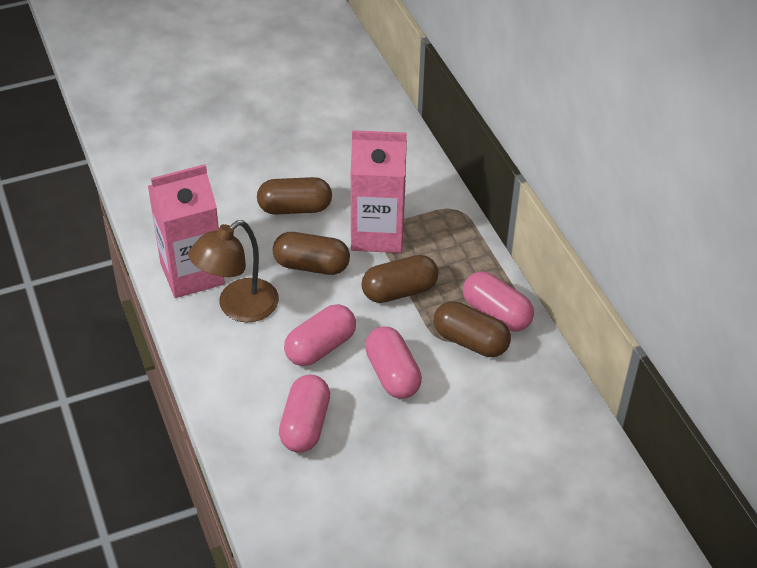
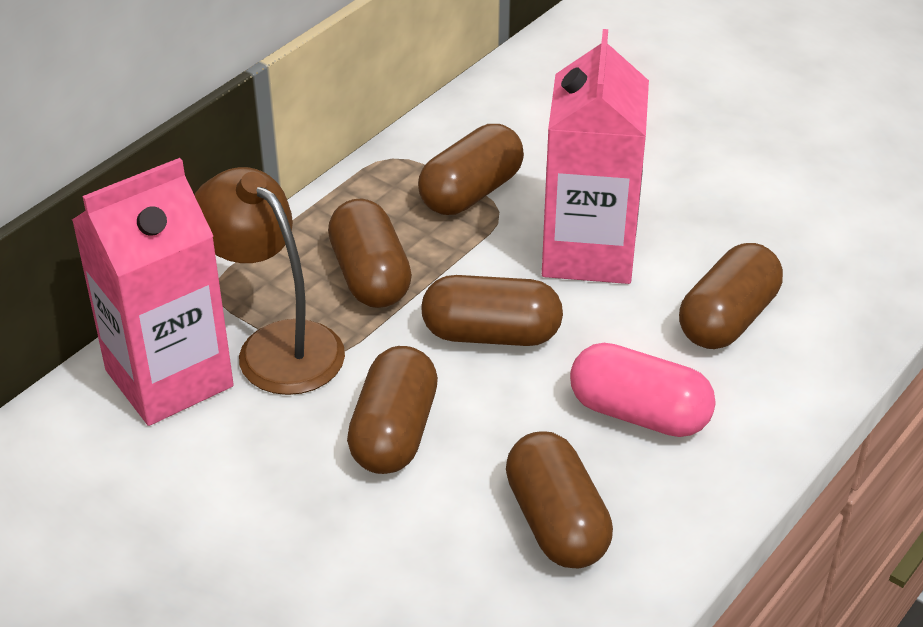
brown capsule: 4 -> 6
pink capsule: 4 -> 1

